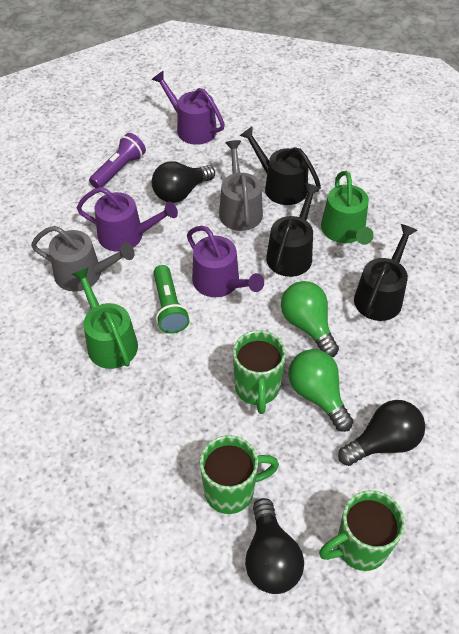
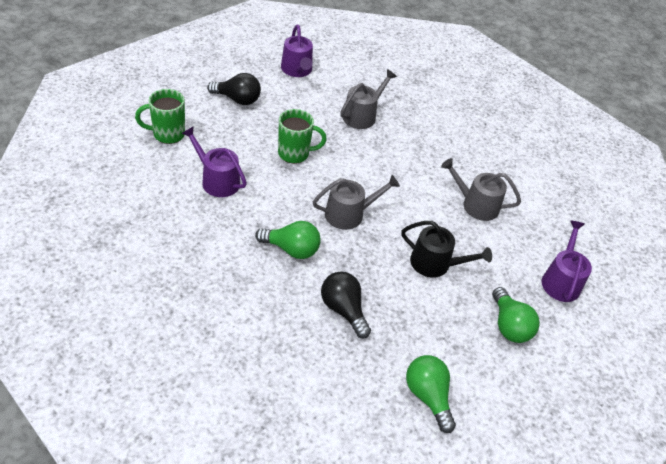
black light bulb: 3 -> 2
black watering can: 3 -> 1
green flashlight: 1 -> 0
green light bulb: 2 -> 3
green mug: 3 -> 2
green watering can: 2 -> 0
grey watering can: 2 -> 3
purple flashlight: 1 -> 0

